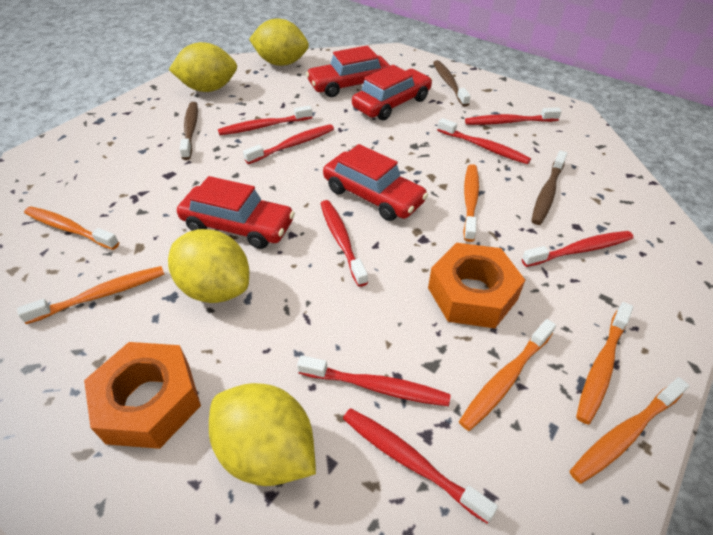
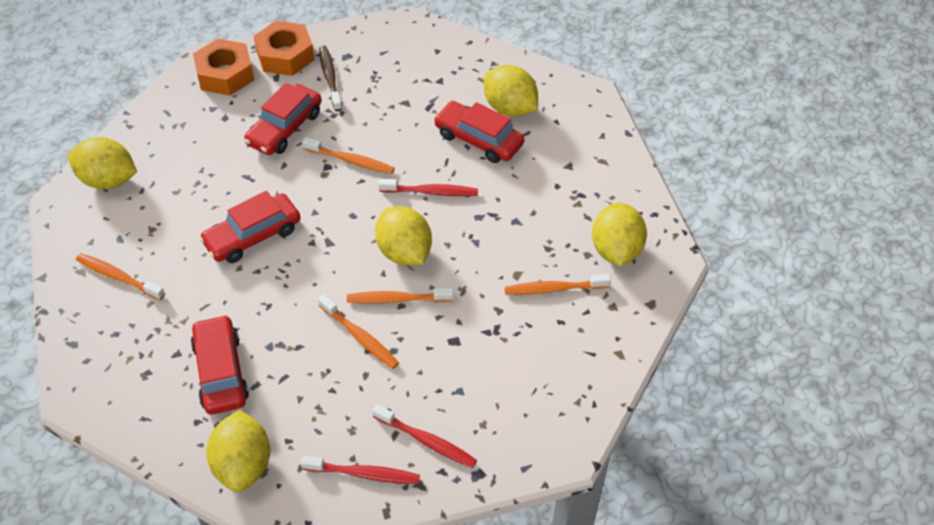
brown toothbrush: 3 -> 1
orange toothbrush: 6 -> 5
red toothbrush: 8 -> 3
yellow lemon: 4 -> 5

